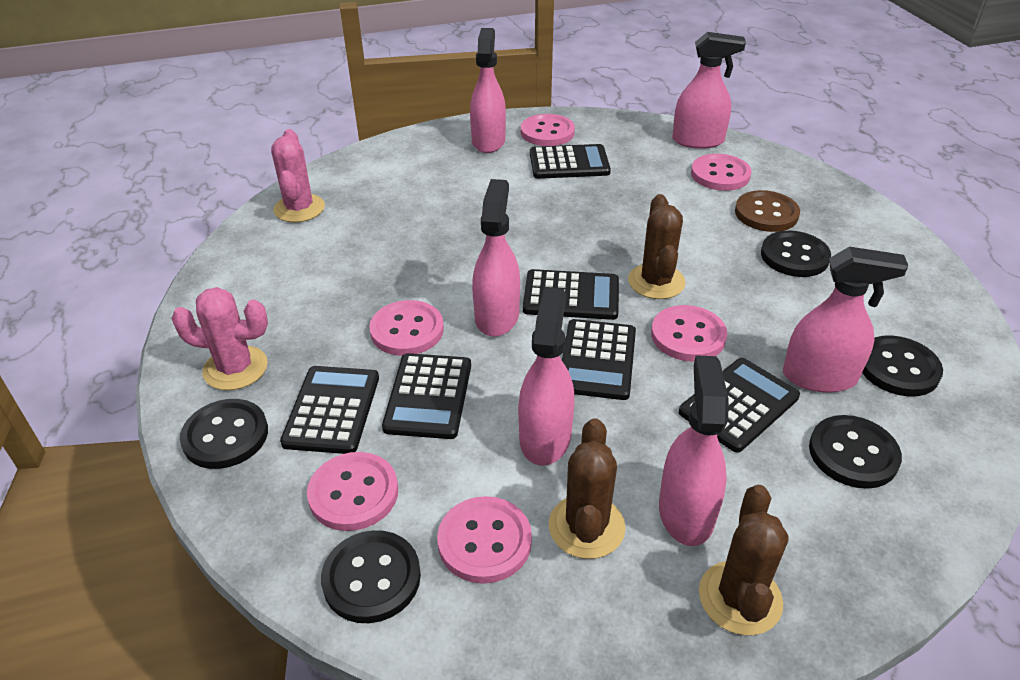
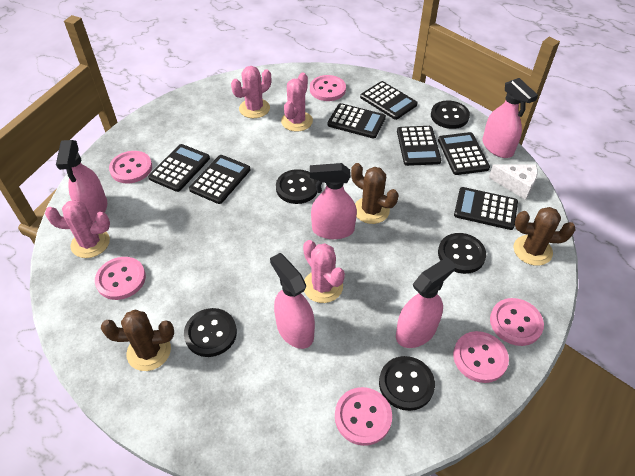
black calculator: 6 -> 7
brown button: 1 -> 0
pink cactus: 2 -> 4
pink spray bottle: 6 -> 5
white cheese: 0 -> 1

